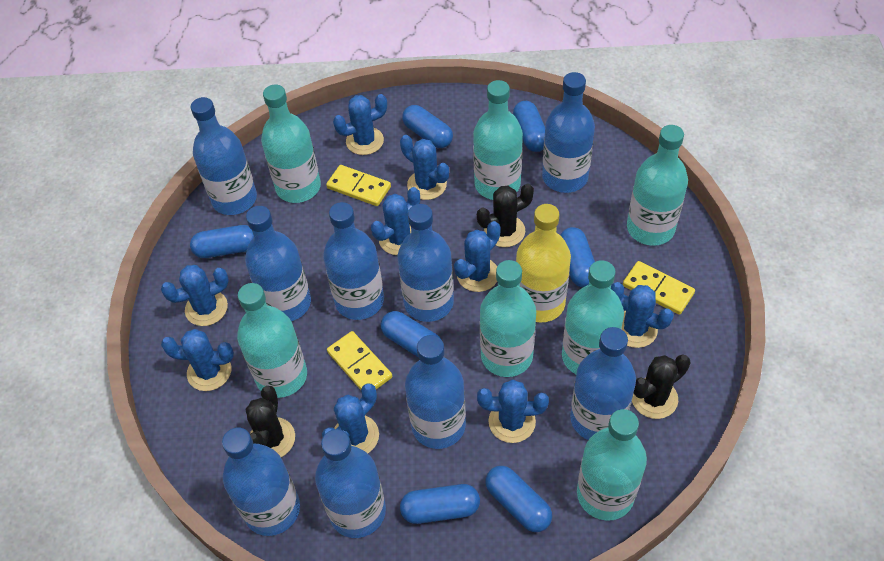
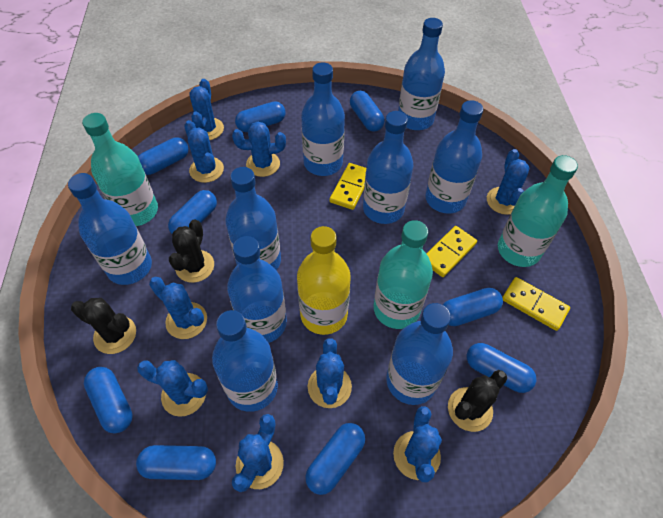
blue capsule: 7 -> 9
turquoise bottle: 7 -> 3

